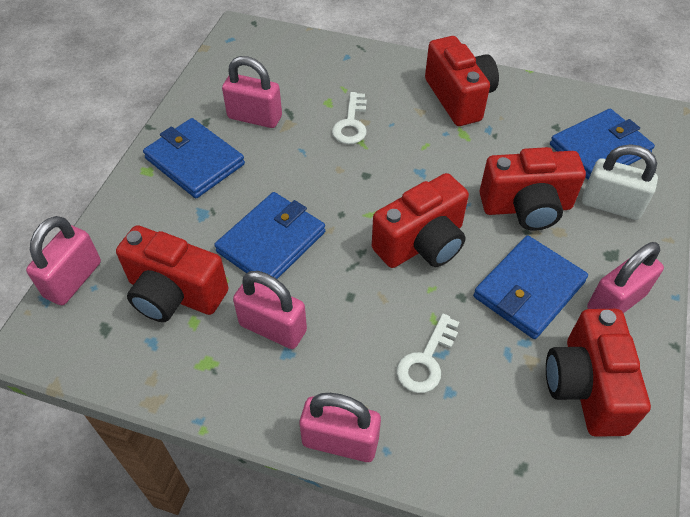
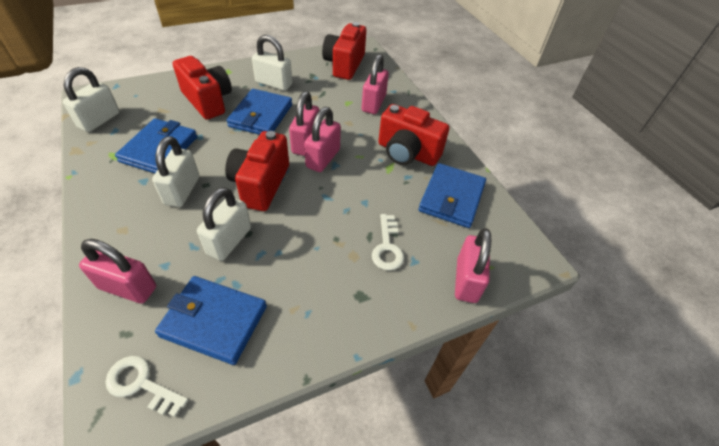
red camera: 5 -> 4
white padlock: 1 -> 4

